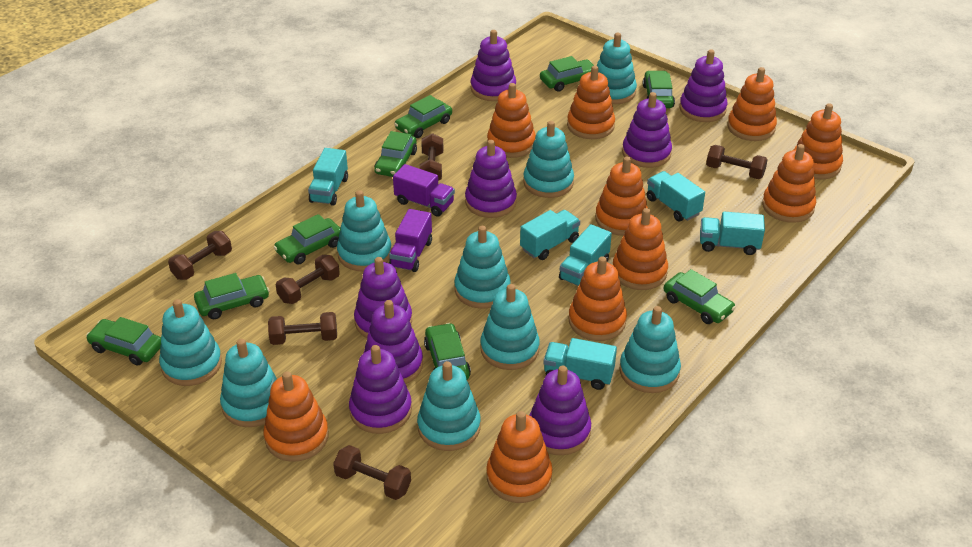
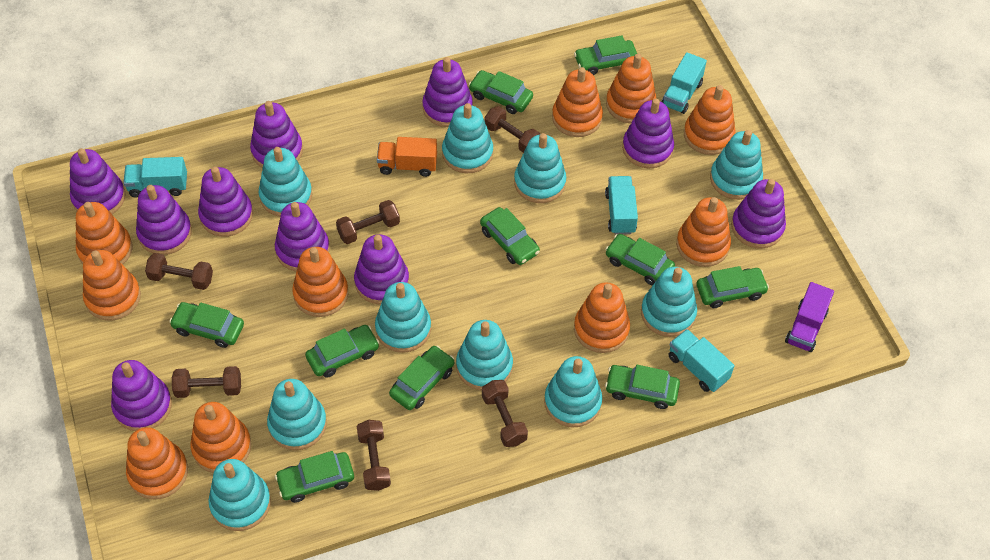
green car: 9 -> 10
orange truck: 0 -> 1
purple stacking toy: 8 -> 10
purple truck: 2 -> 1
turquoise stacking toy: 9 -> 10
turquoise truck: 6 -> 4

